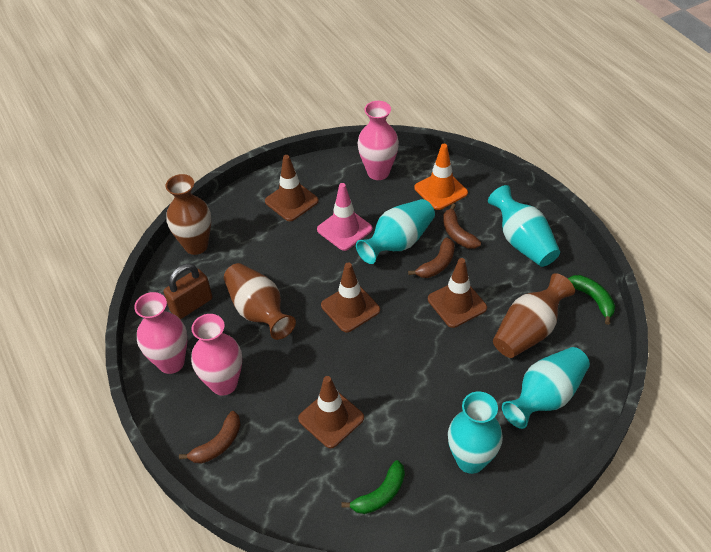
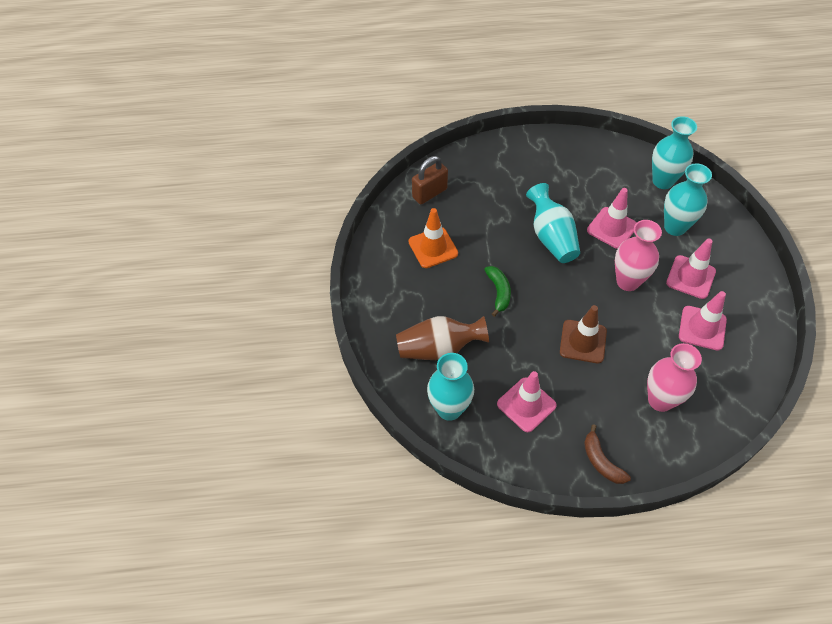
brown banana: 3 -> 1
brown traffic cone: 4 -> 1
brown vase: 3 -> 1
green banana: 2 -> 1
pink traffic cone: 1 -> 4
pink vase: 3 -> 2

